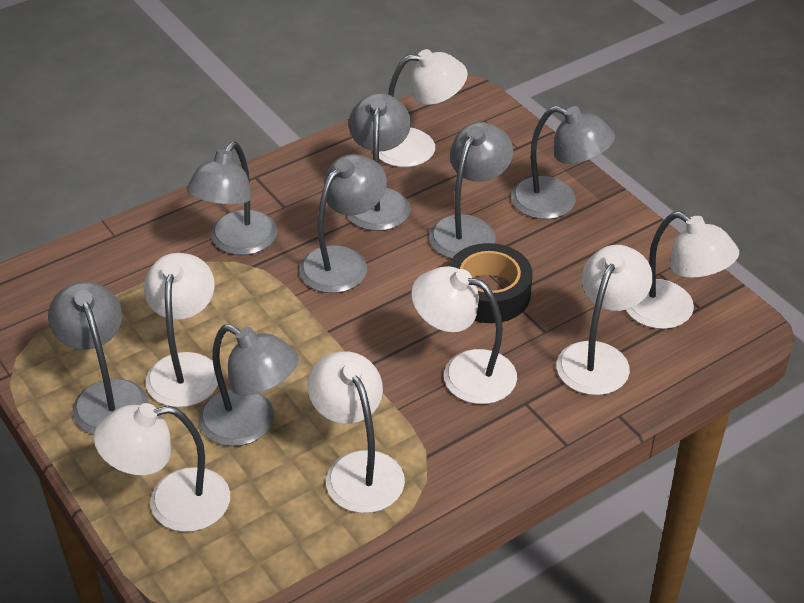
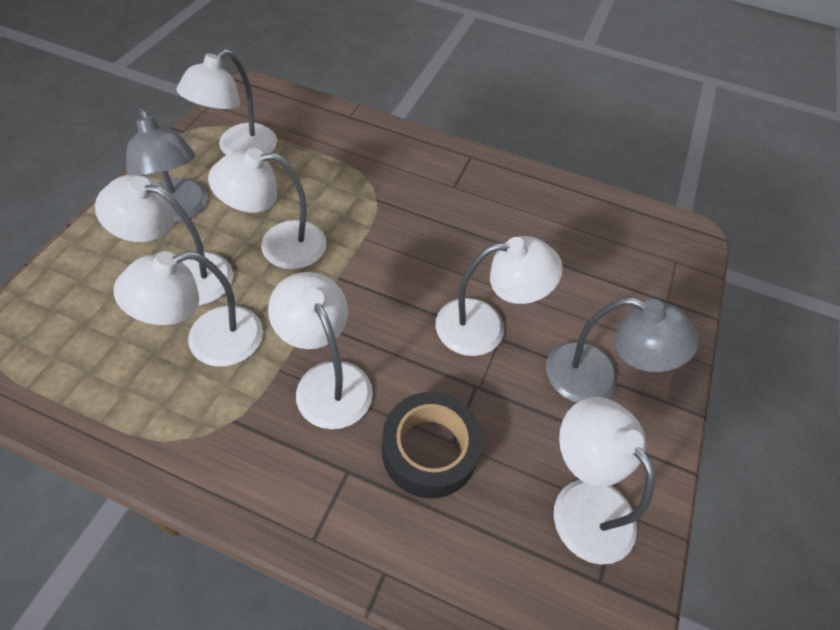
grey lamp: 7 -> 2

